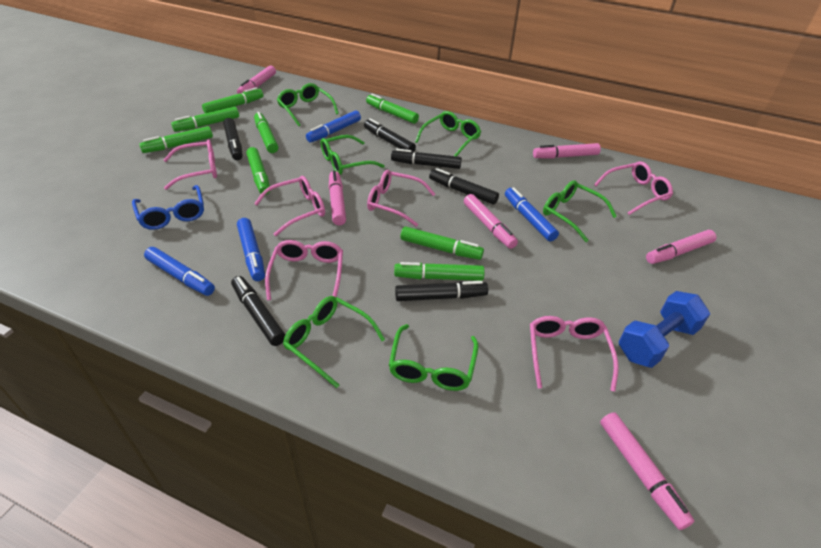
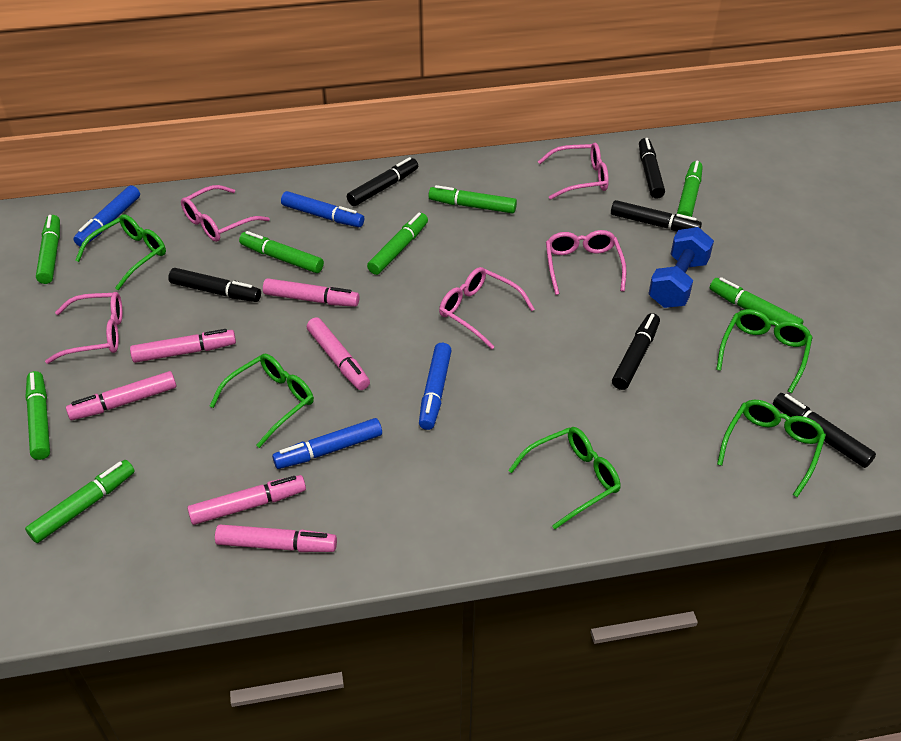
blue glasses: 1 -> 0
green glasses: 6 -> 5
pink glasses: 6 -> 5

